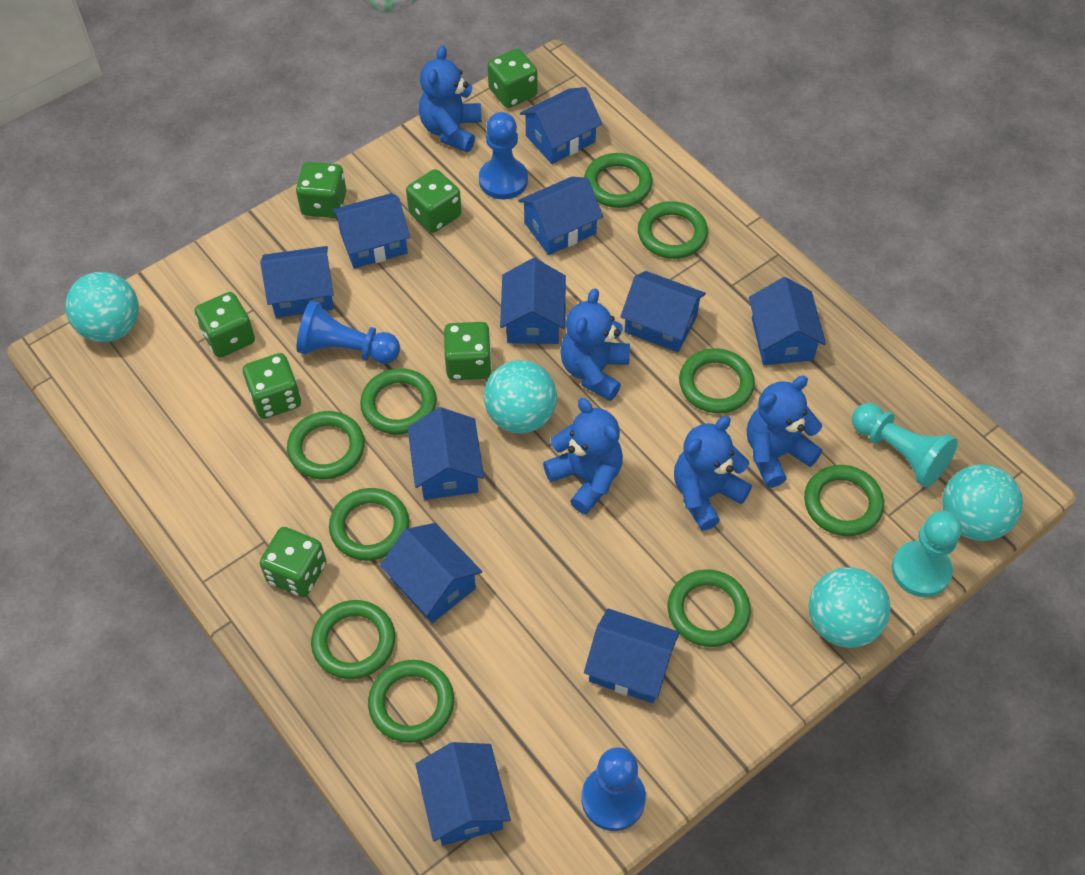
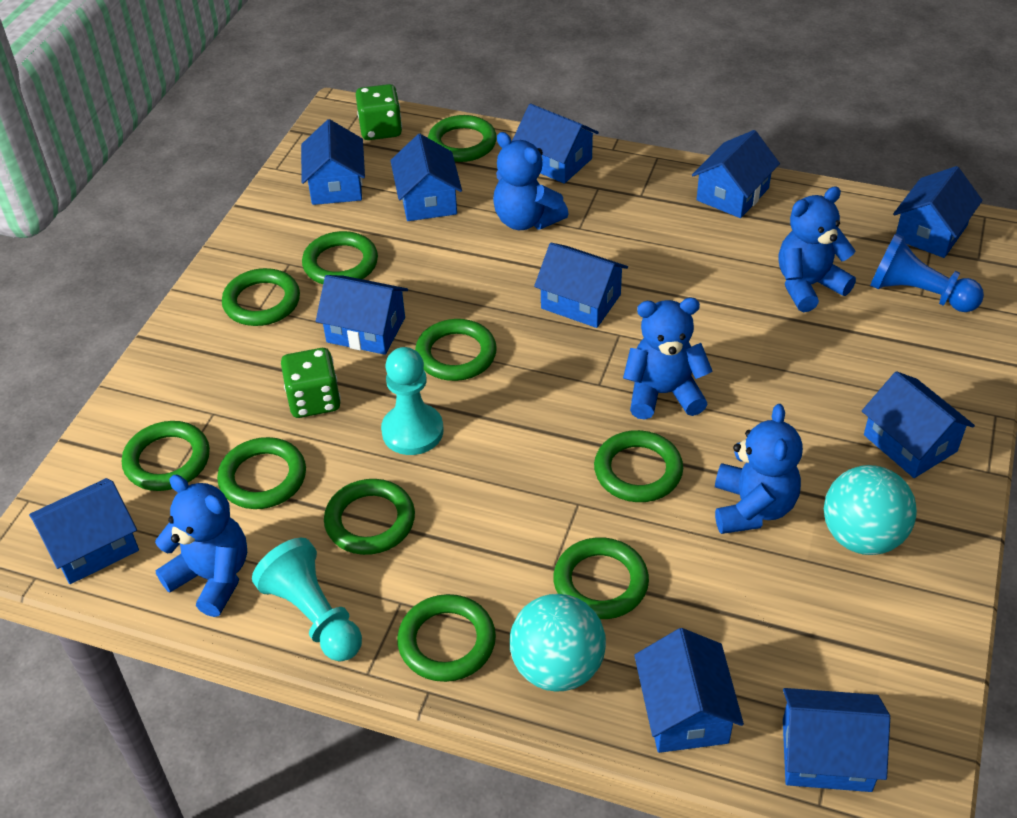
blue pawn: 3 -> 1
green dice: 7 -> 2
turquoise ball: 4 -> 2

